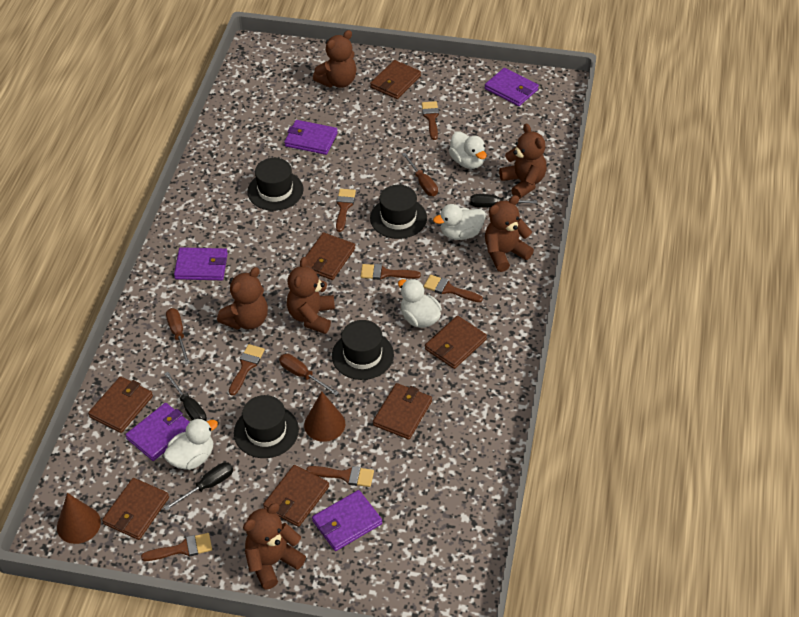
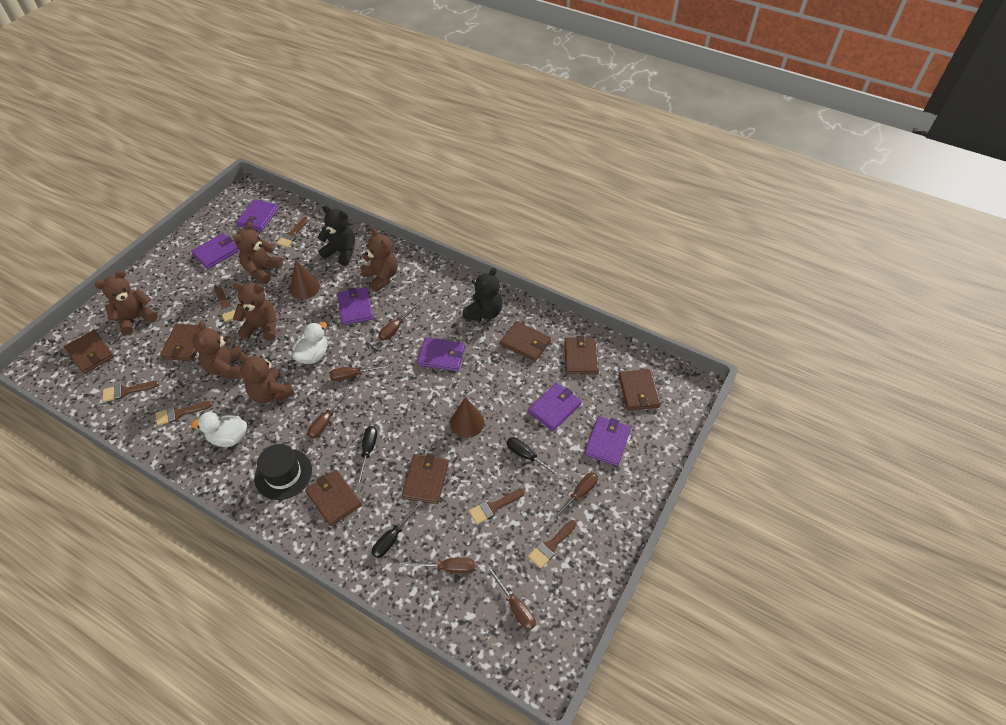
black hat: 4 -> 1
black teddy bear: 0 -> 2
brown brush: 7 -> 6
brown screwdriver: 3 -> 6
purple wallet: 5 -> 6
white duck: 4 -> 2

